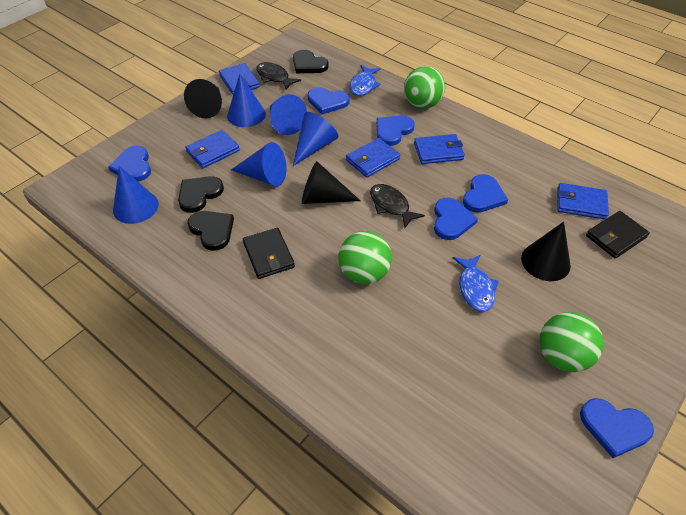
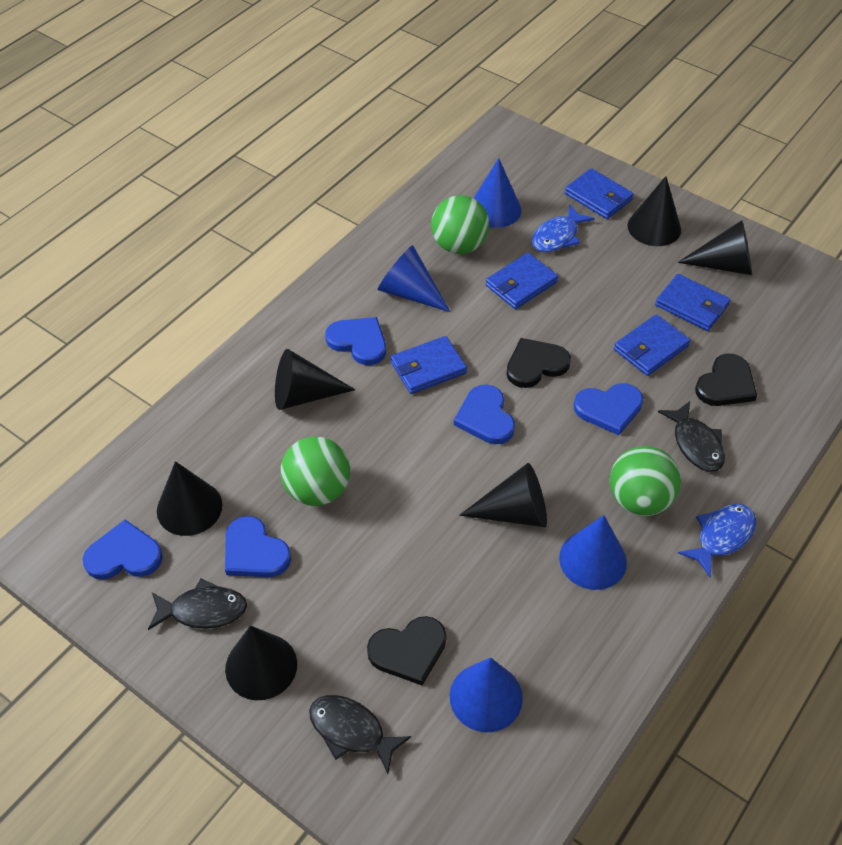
black cone: 3 -> 6
black fish: 2 -> 3
black wallet: 2 -> 0
blue cone: 5 -> 4
blue heart: 6 -> 5

